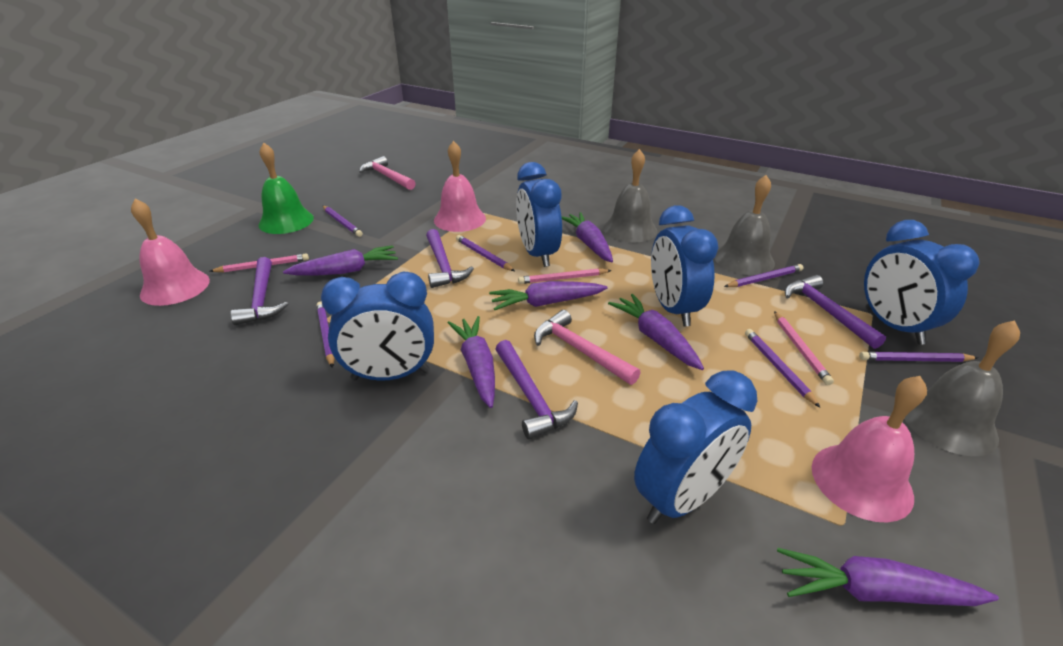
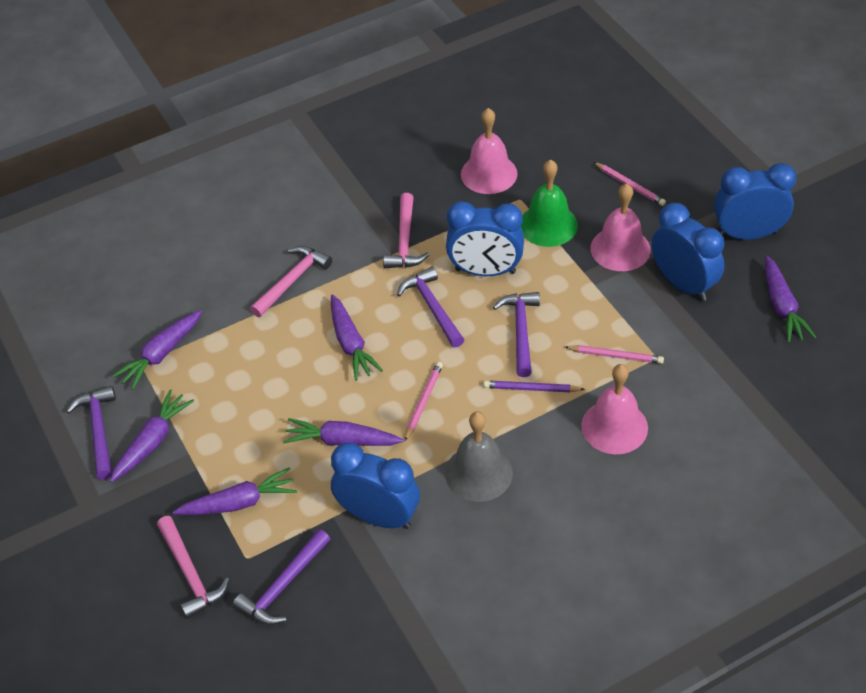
blue clock: 5 -> 4
grey bell: 3 -> 1
pink hammer: 2 -> 3
purple pencil: 6 -> 1

